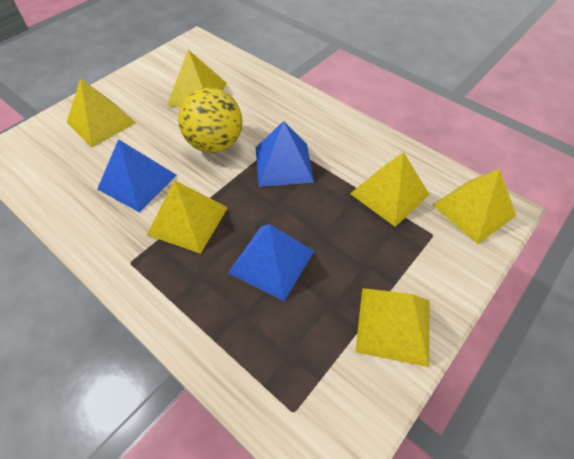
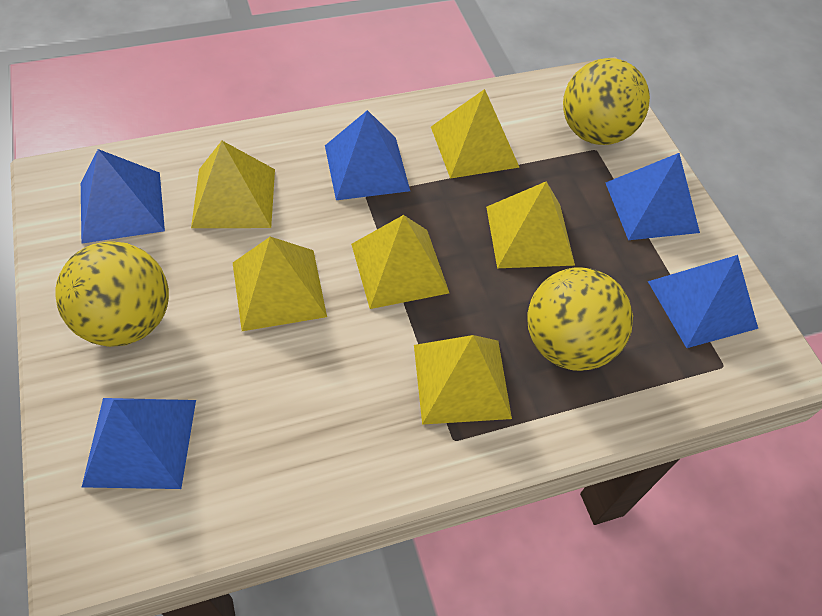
blue pyramid: 3 -> 5
yellow ball: 1 -> 3

